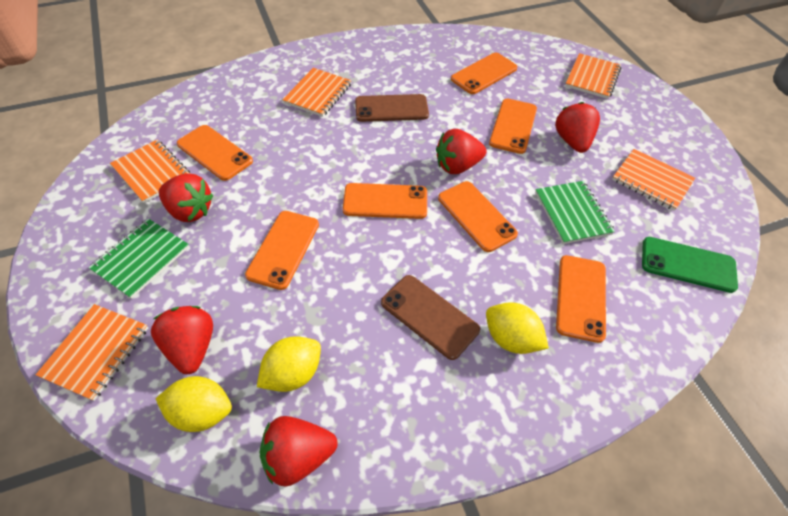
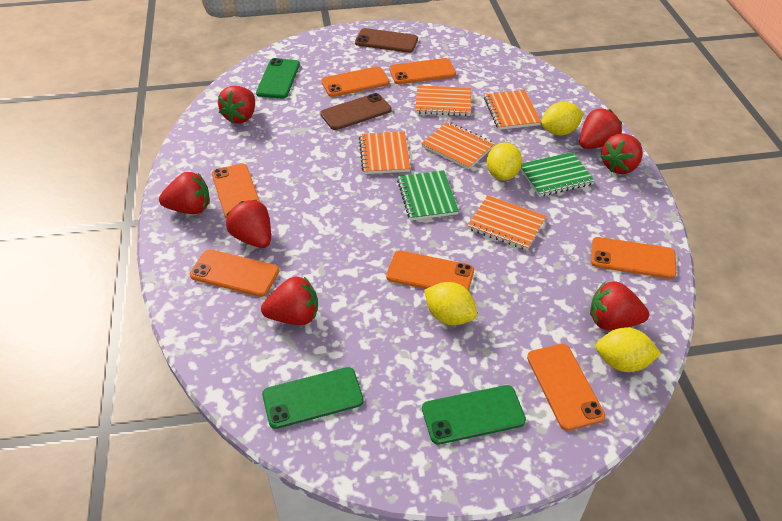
green phone: 1 -> 3
red strawberry: 5 -> 7
yellow lemon: 3 -> 4

